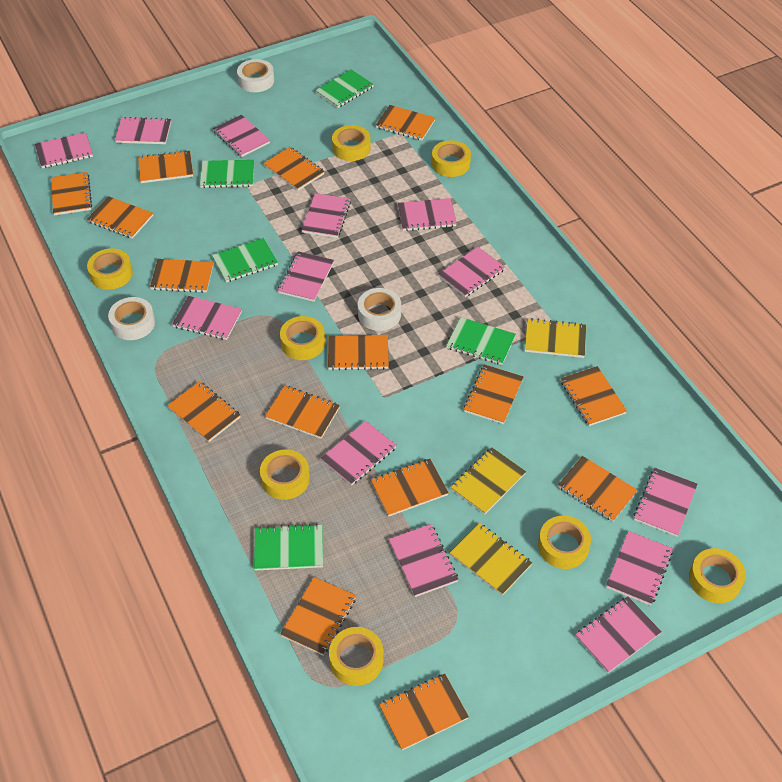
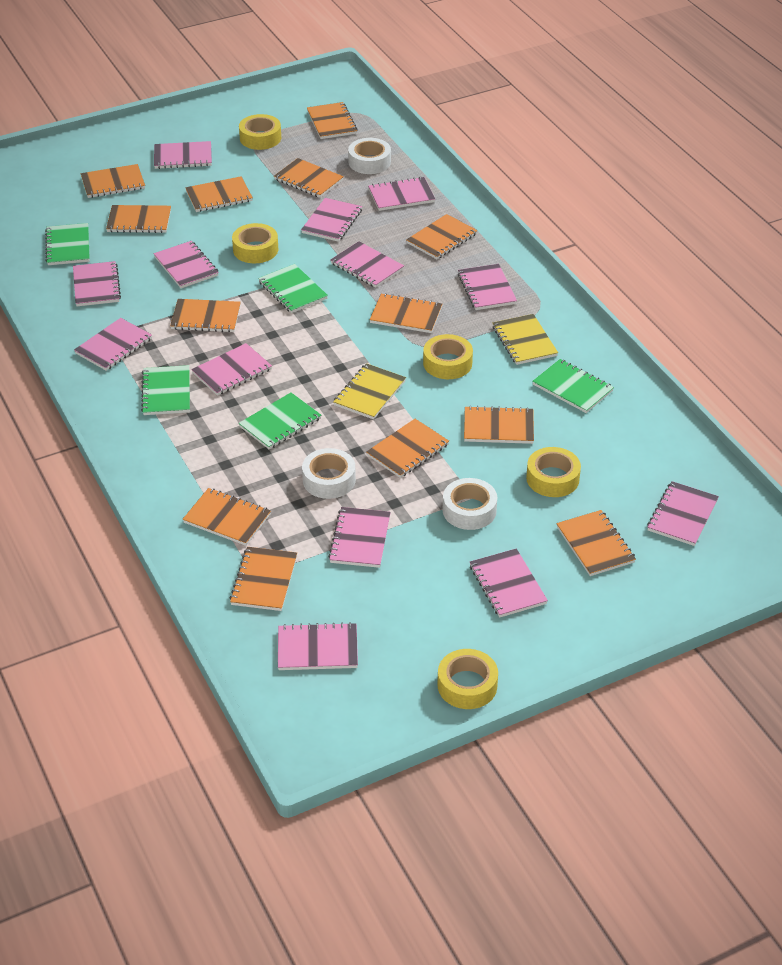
orange notebook: 15 -> 13
yellow notebook: 3 -> 2
yellow tape: 8 -> 5

